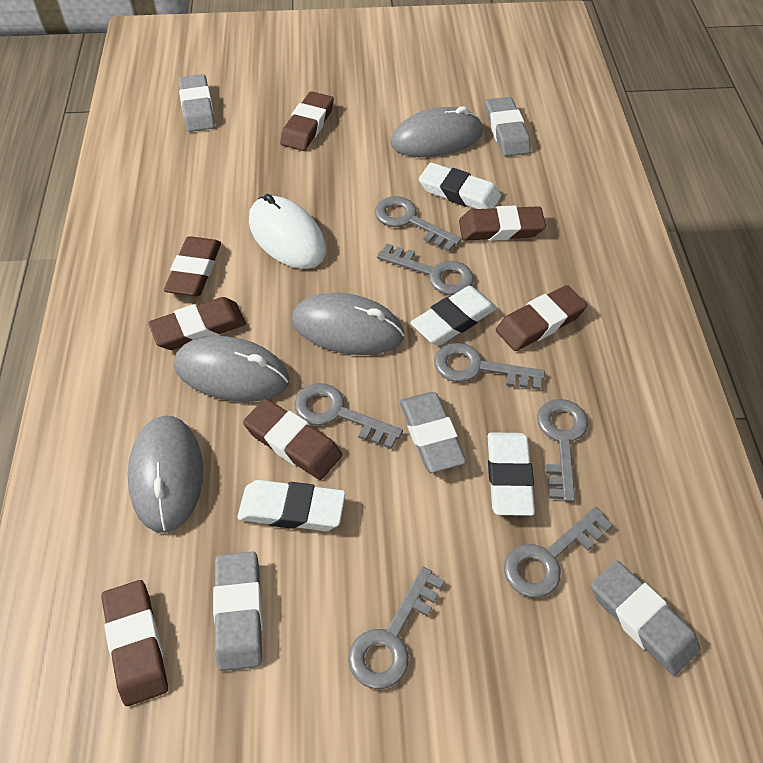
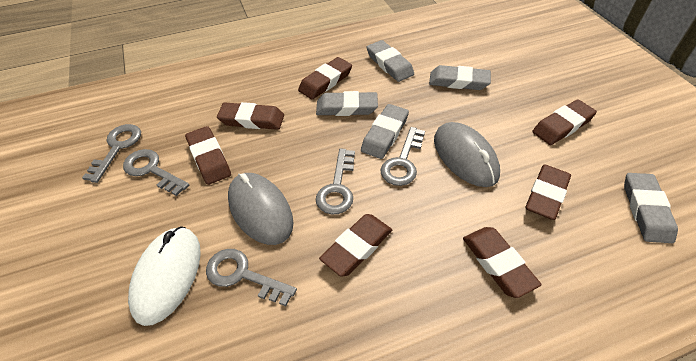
grey key: 7 -> 5
grey mouse: 4 -> 2
white eraser: 4 -> 0

